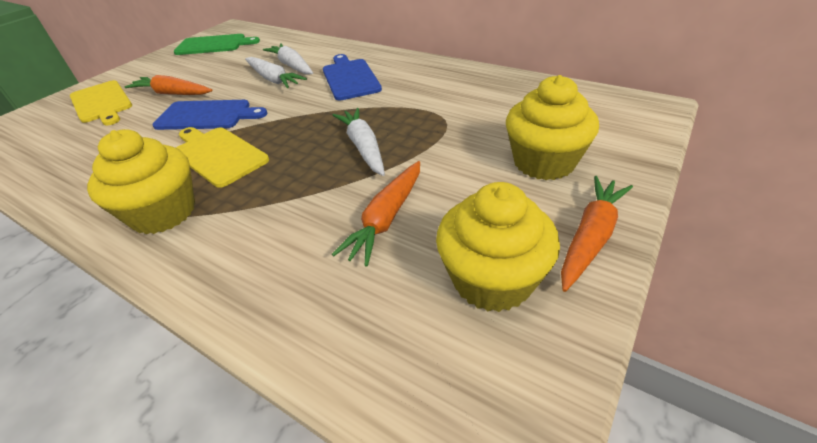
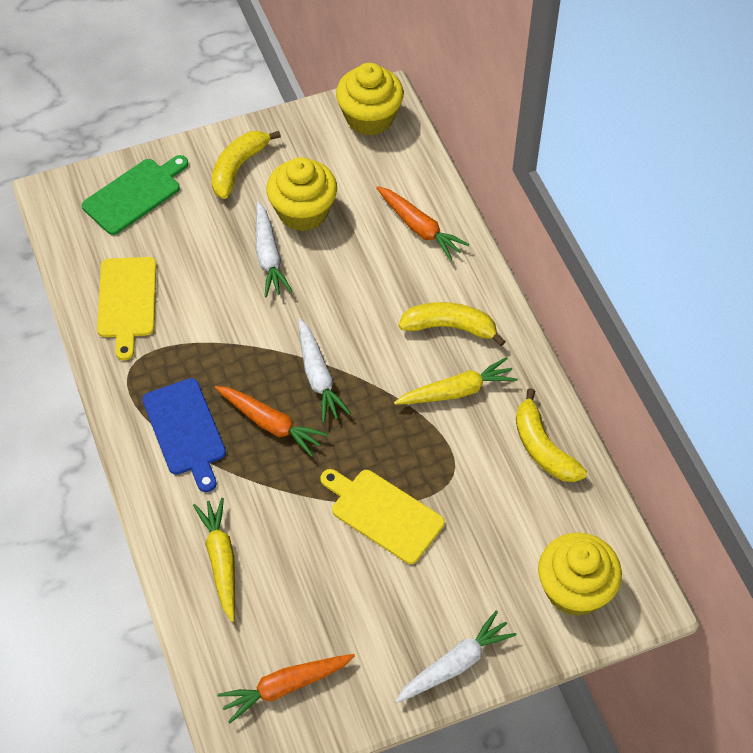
blue cutting board: 2 -> 1
yellow banana: 0 -> 3
yellow carrot: 0 -> 2

